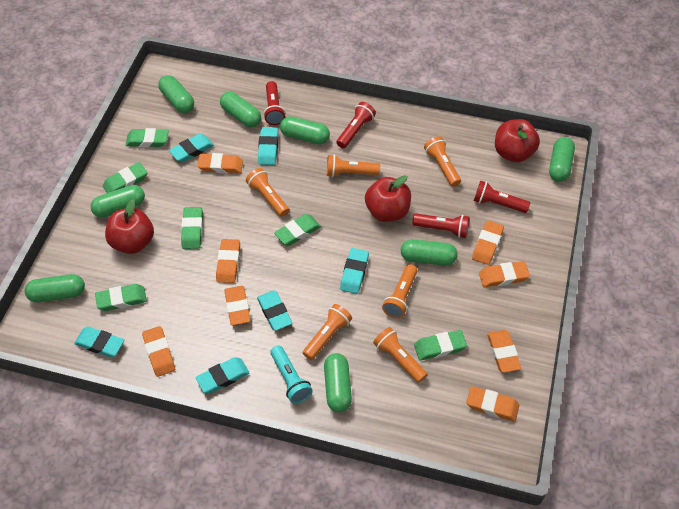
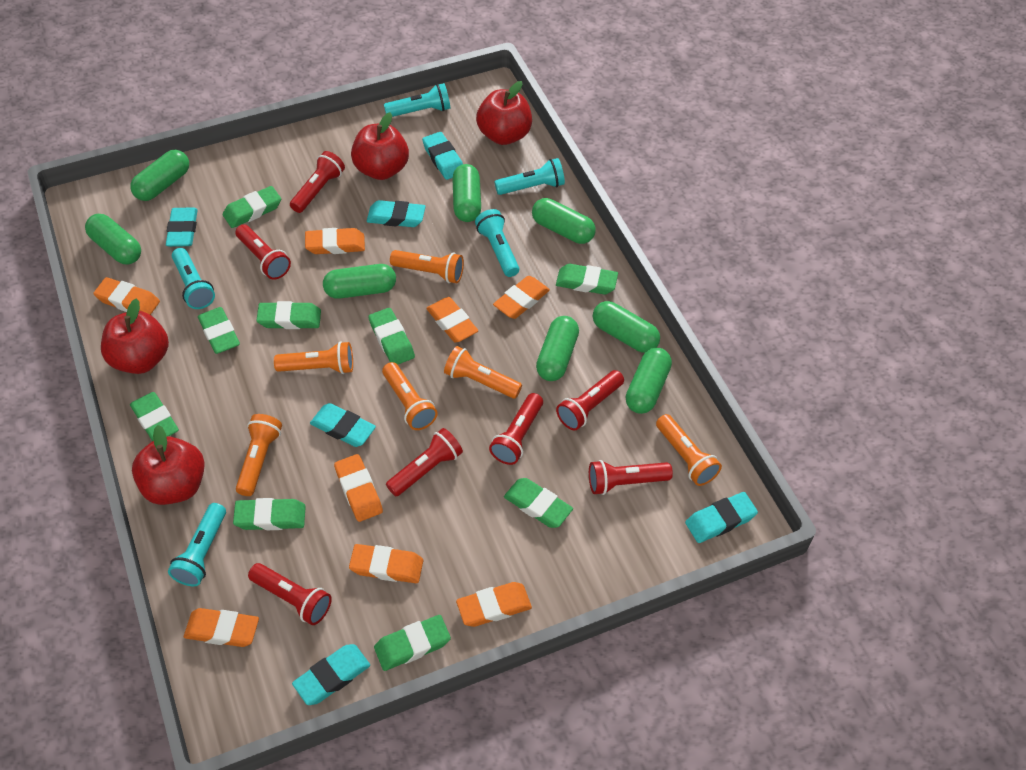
green eraser: 6 -> 9
red apple: 3 -> 4
red flashlight: 4 -> 7
turquoise flashlight: 1 -> 5

